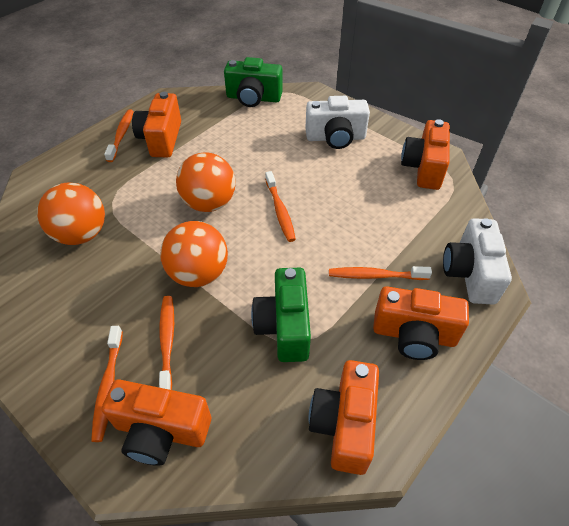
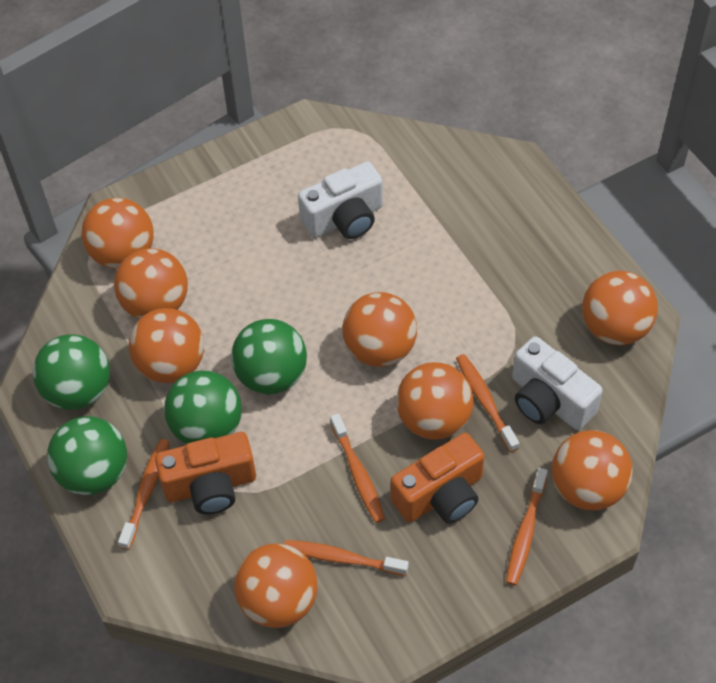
green ball: 0 -> 4
green camera: 2 -> 0
orange ball: 3 -> 8
orange camera: 5 -> 2

